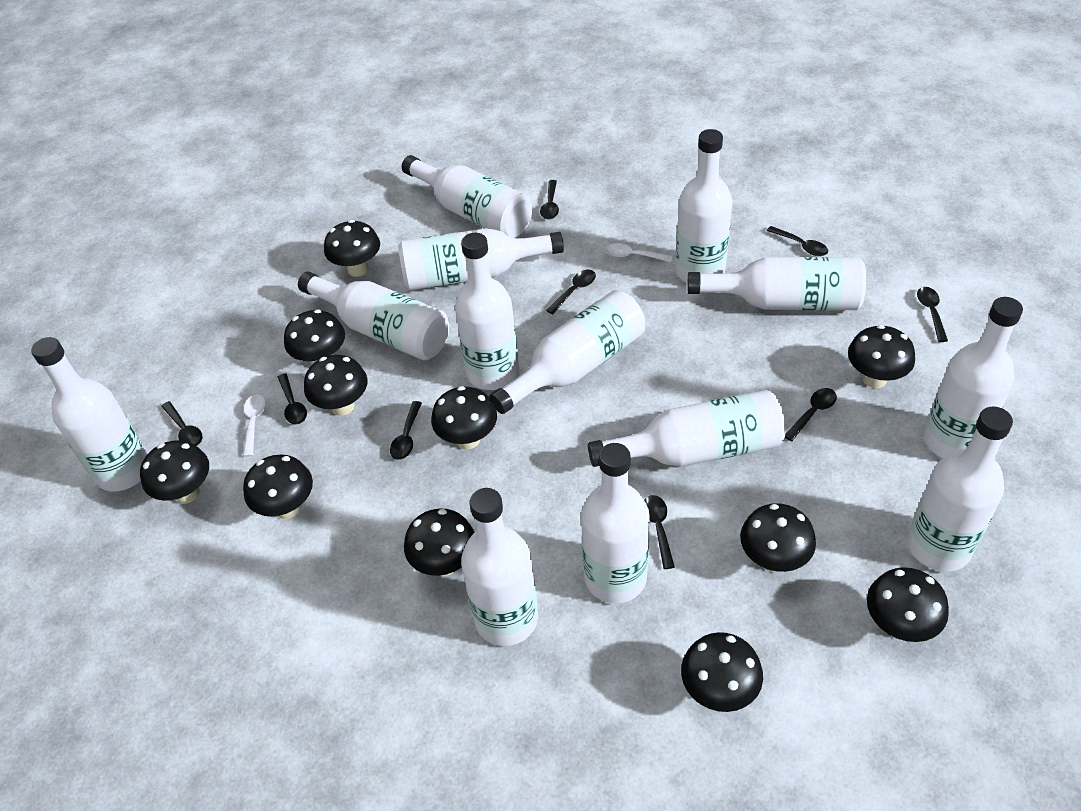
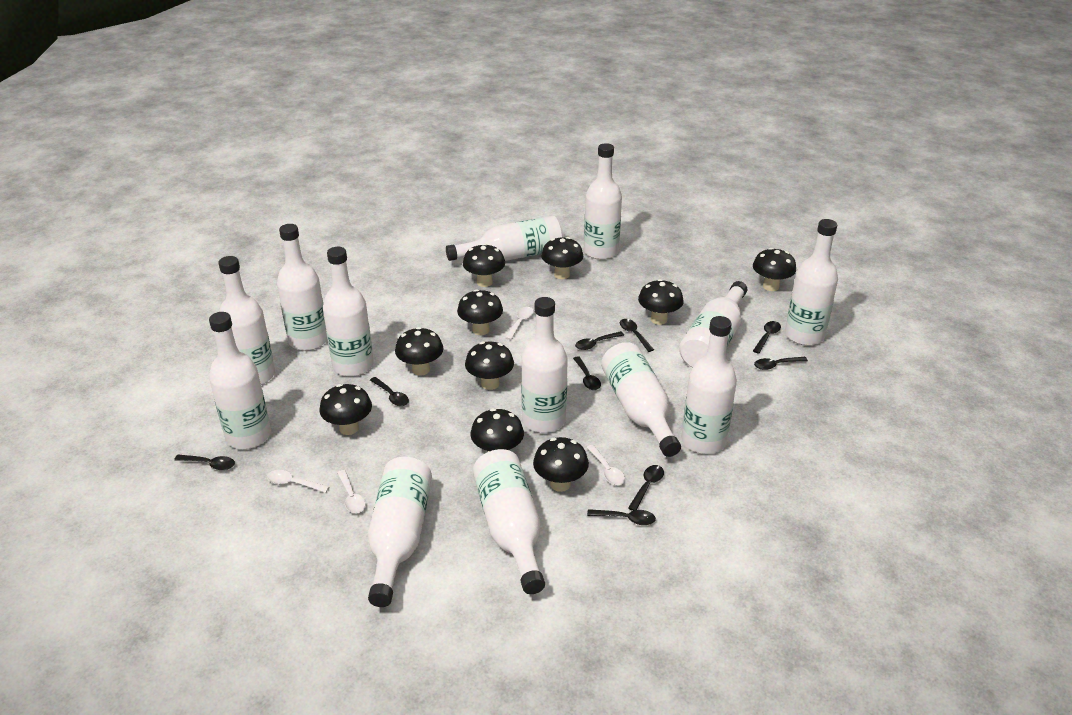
black mushroom: 11 -> 10
white spoon: 2 -> 4

